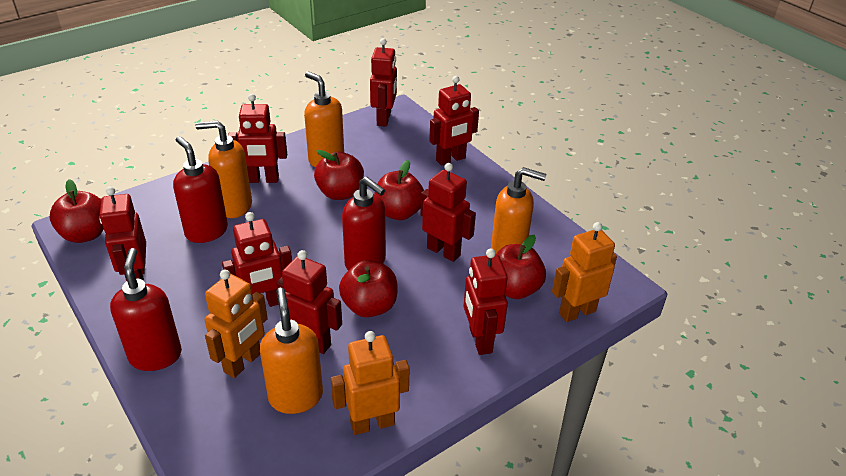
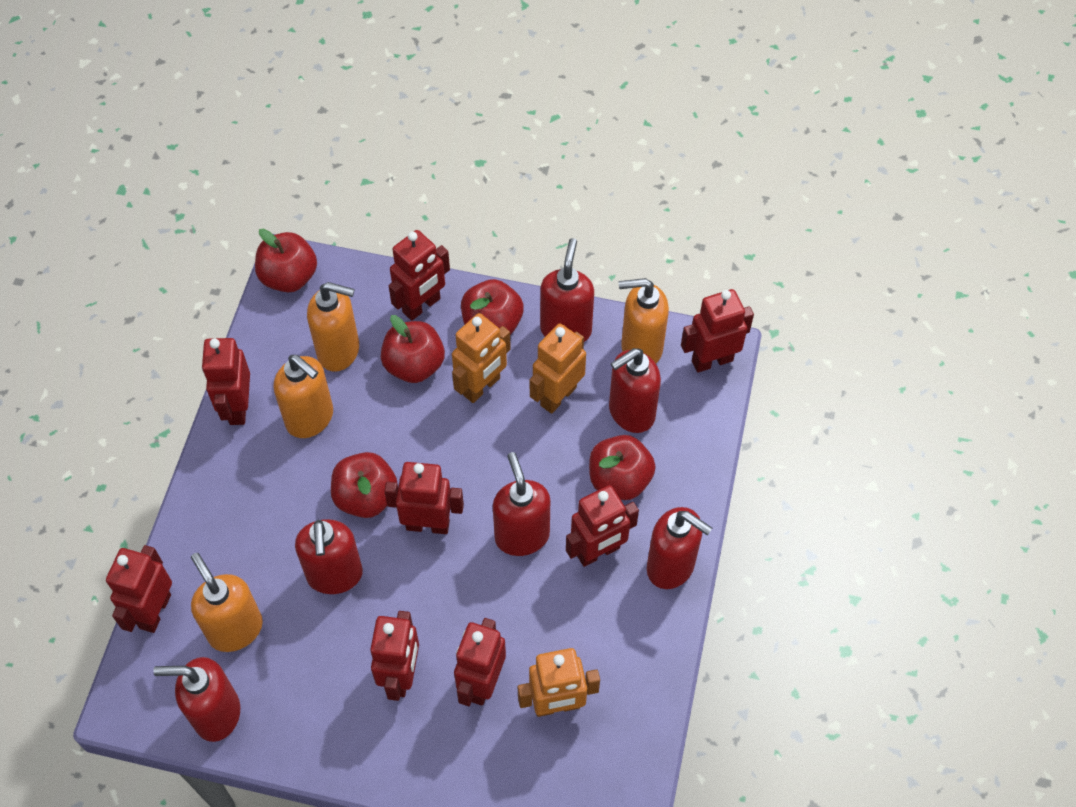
red soap dispenser: 3 -> 6

